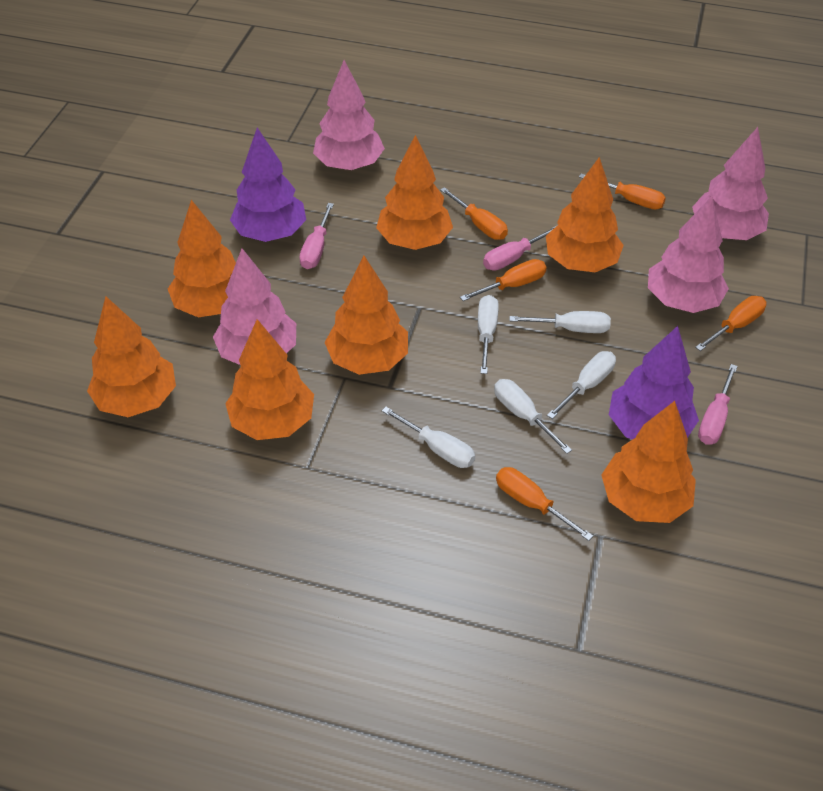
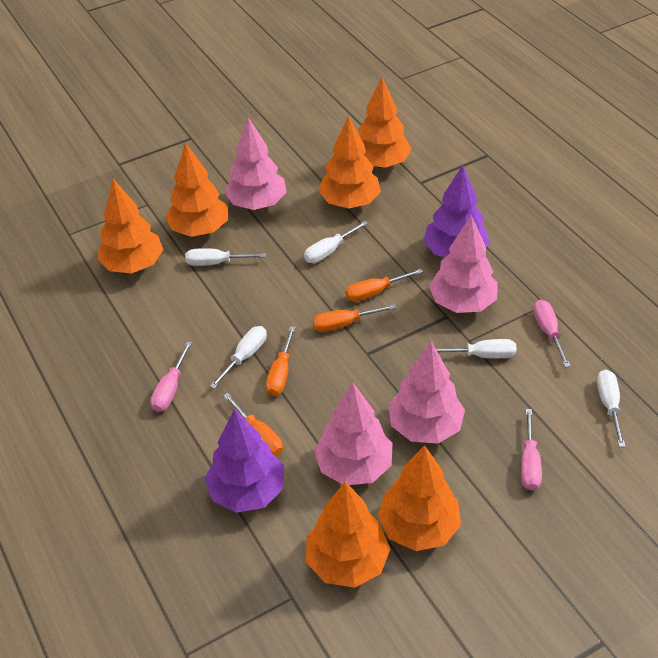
orange screwdriver: 5 -> 4
orange tree: 7 -> 6

